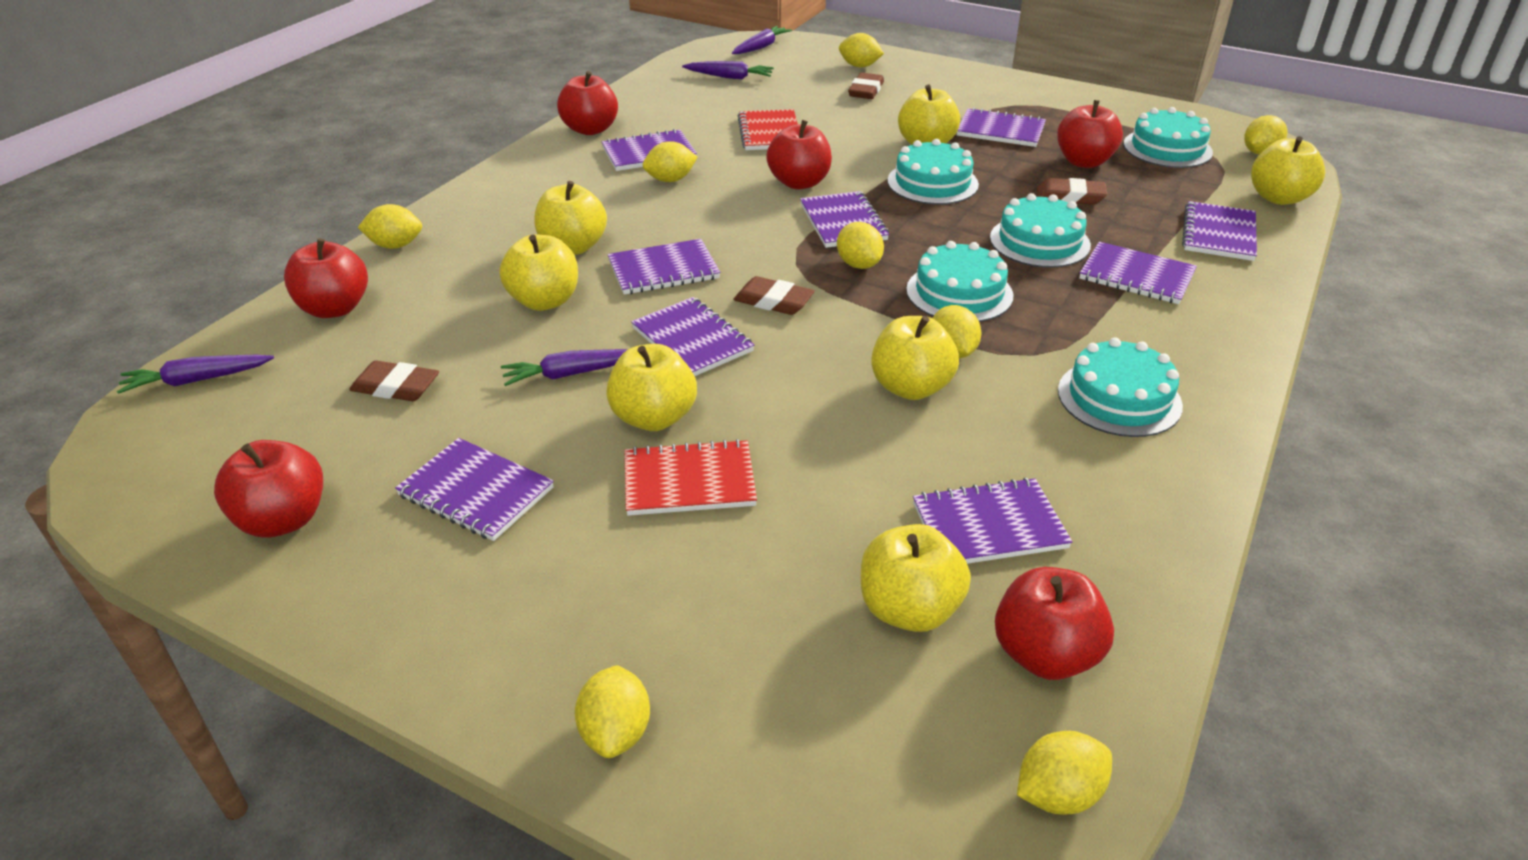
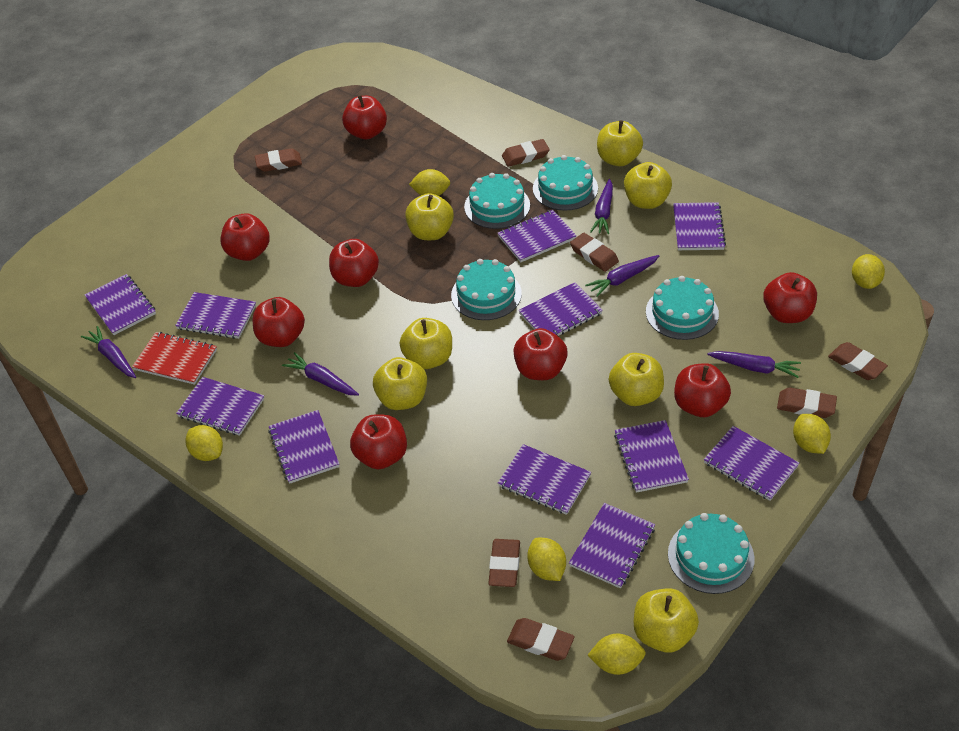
brown eraser: 4 -> 7
purple carrot: 4 -> 5
purple notebook: 9 -> 11
red apple: 6 -> 8
red notebook: 2 -> 1
yellow lemon: 8 -> 6

